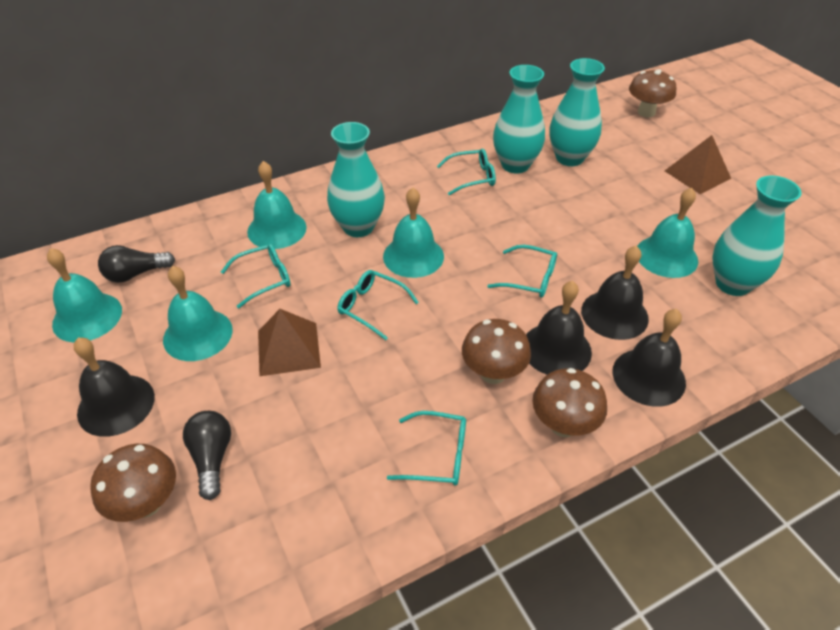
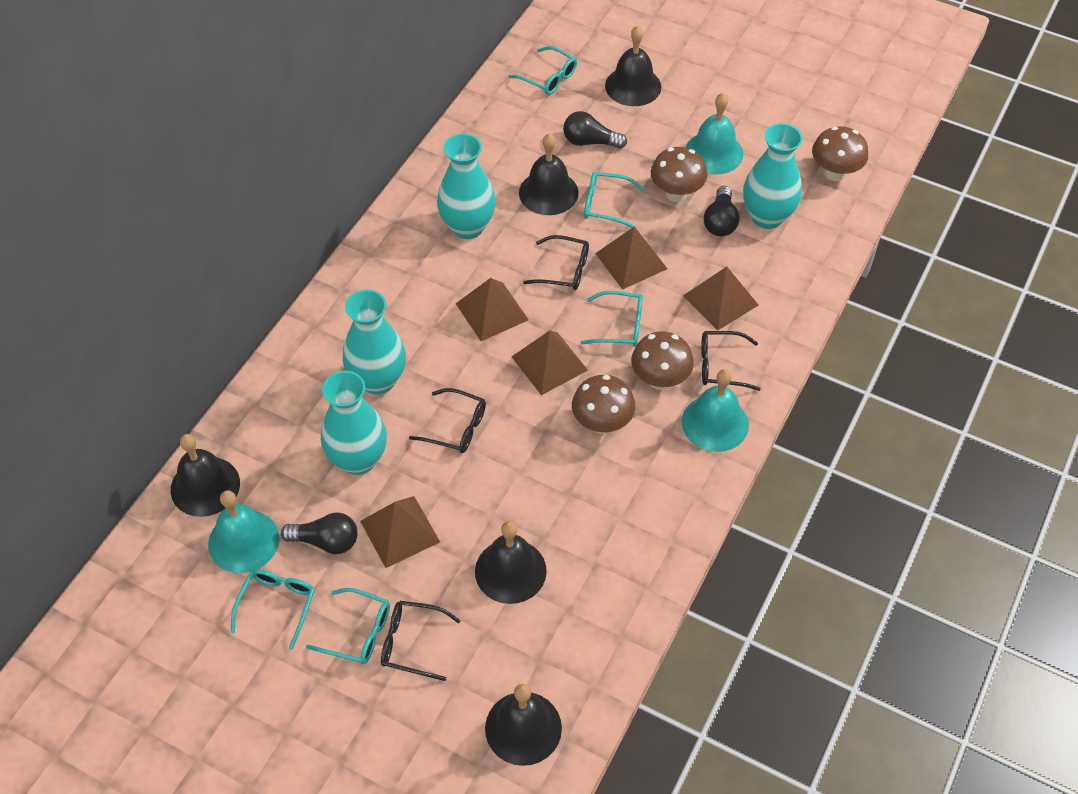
black bell: 4 -> 5
black glasses: 0 -> 4
black light bulb: 2 -> 3
brown pyramid: 2 -> 5
turquoise bell: 5 -> 3

